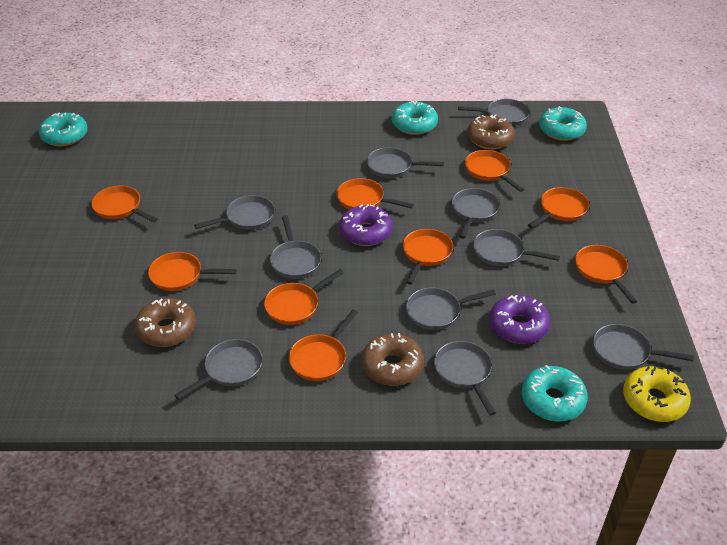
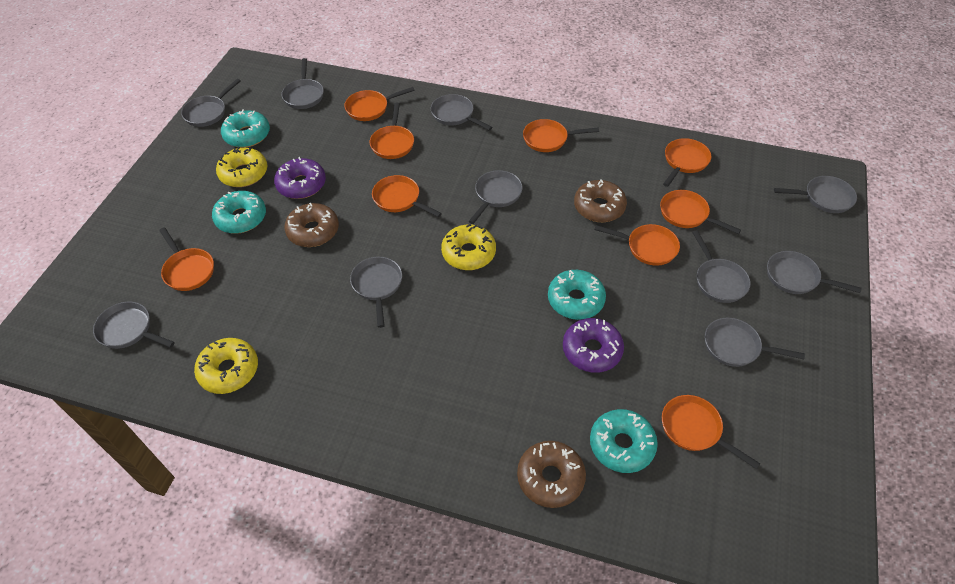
yellow donut: 1 -> 3

